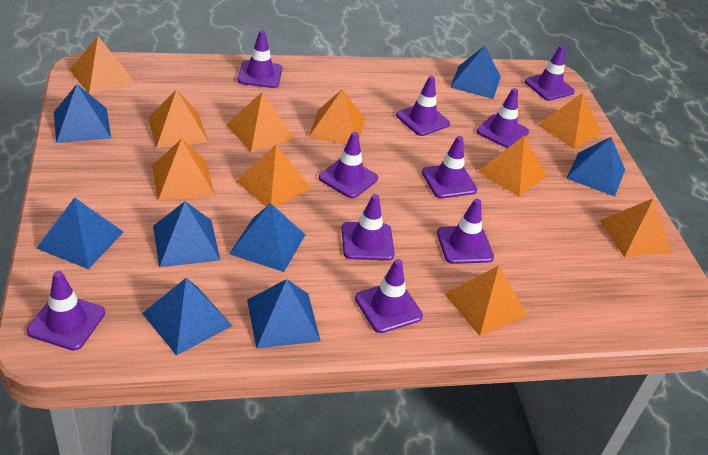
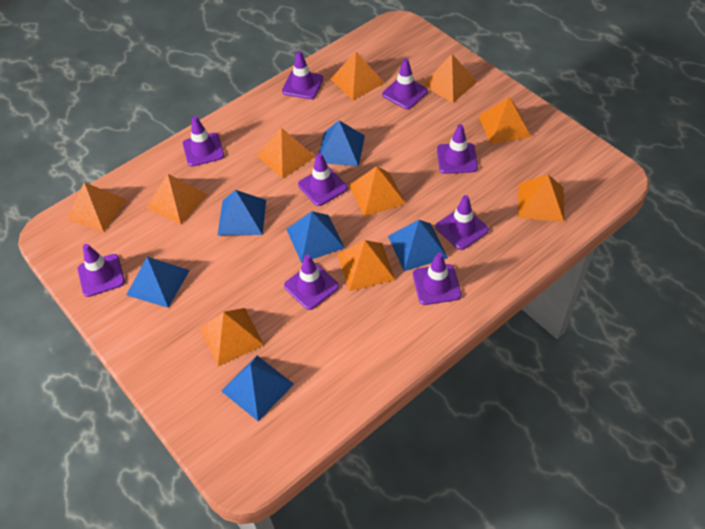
blue pyramid: 8 -> 6
purple traffic cone: 10 -> 9

